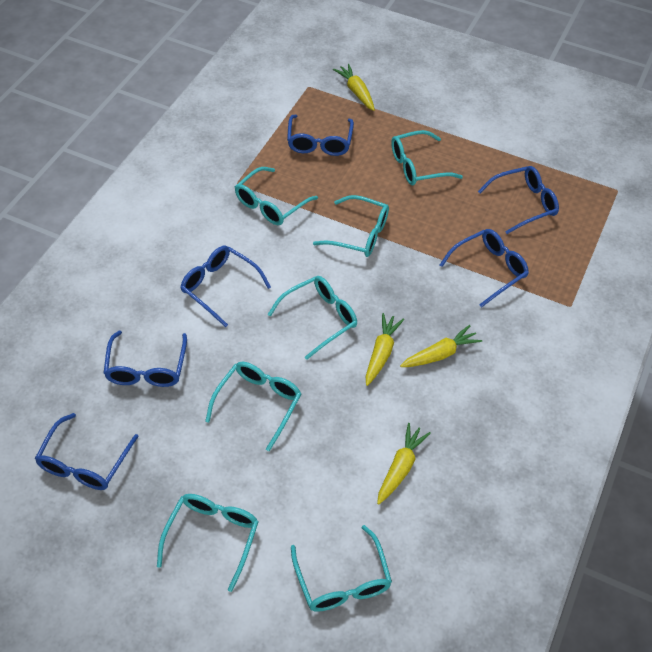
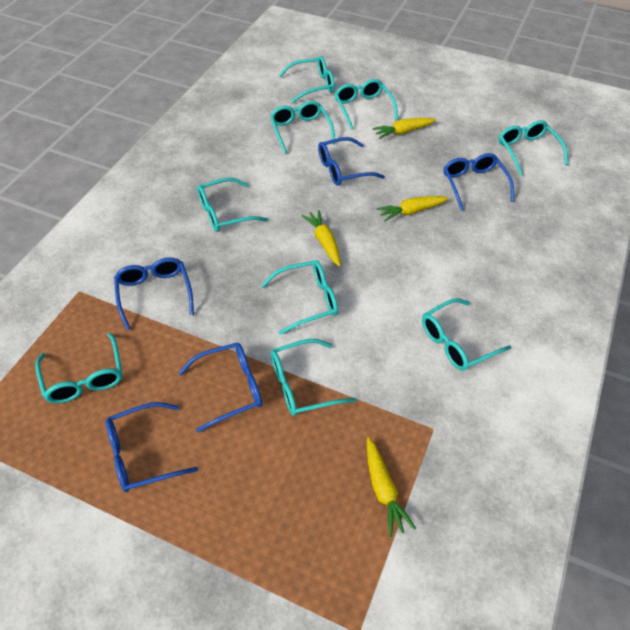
blue glasses: 6 -> 5
turquoise glasses: 7 -> 9

